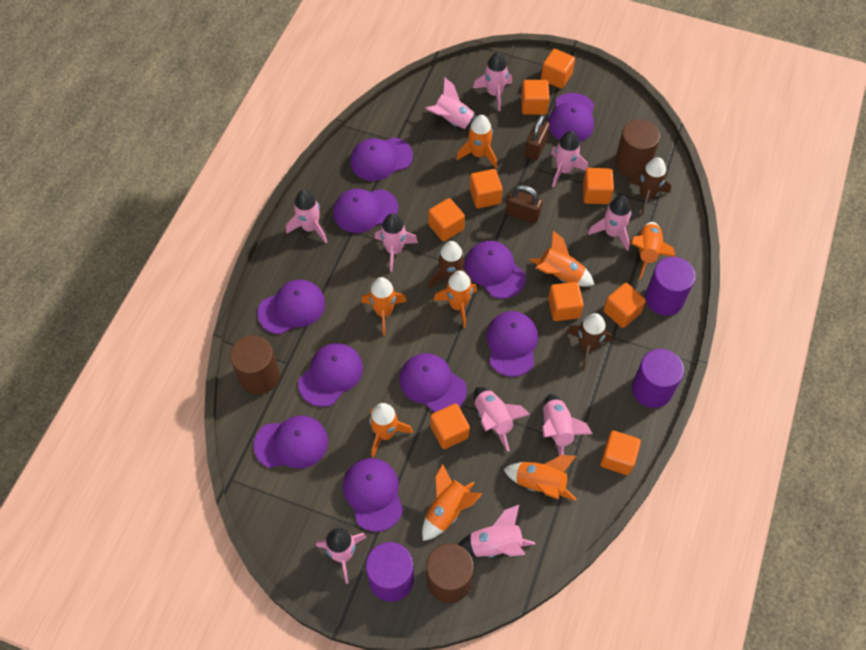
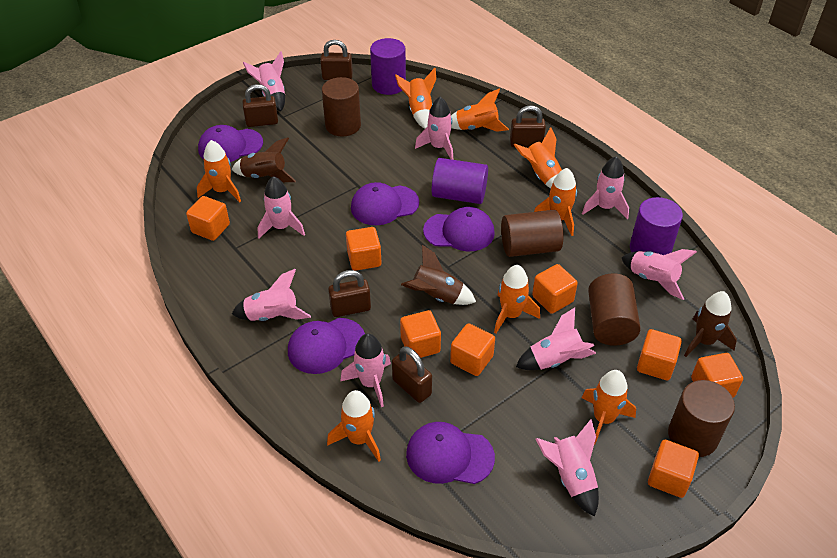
brown cylinder: 3 -> 4
brown padlock: 2 -> 5
orange cube: 9 -> 8
pink rocket: 10 -> 9
purple cap: 10 -> 5

